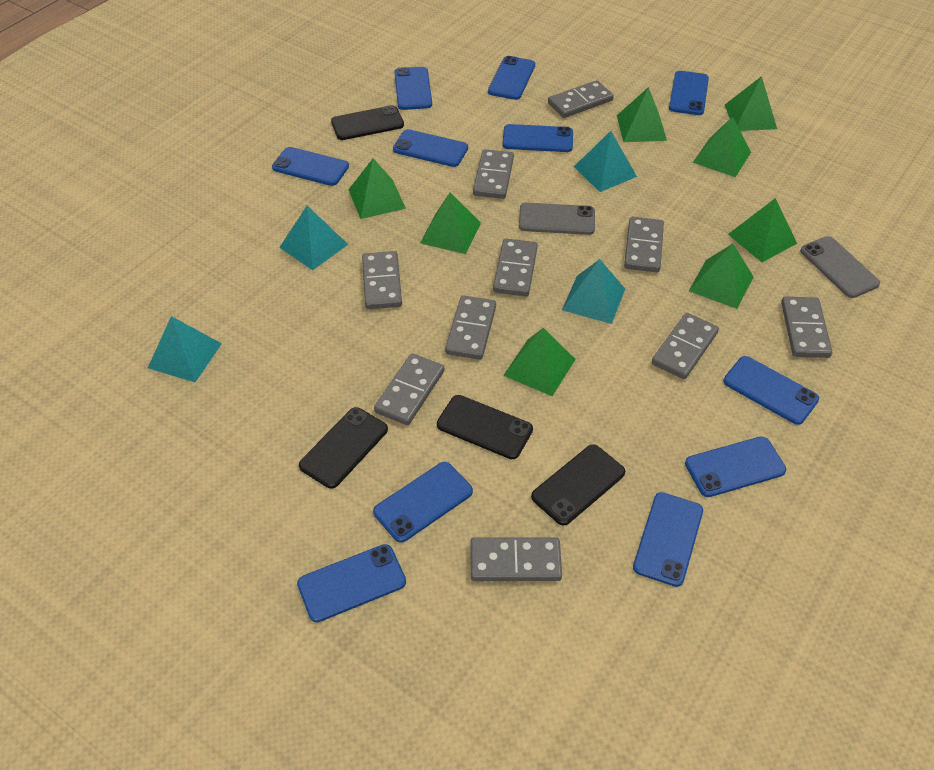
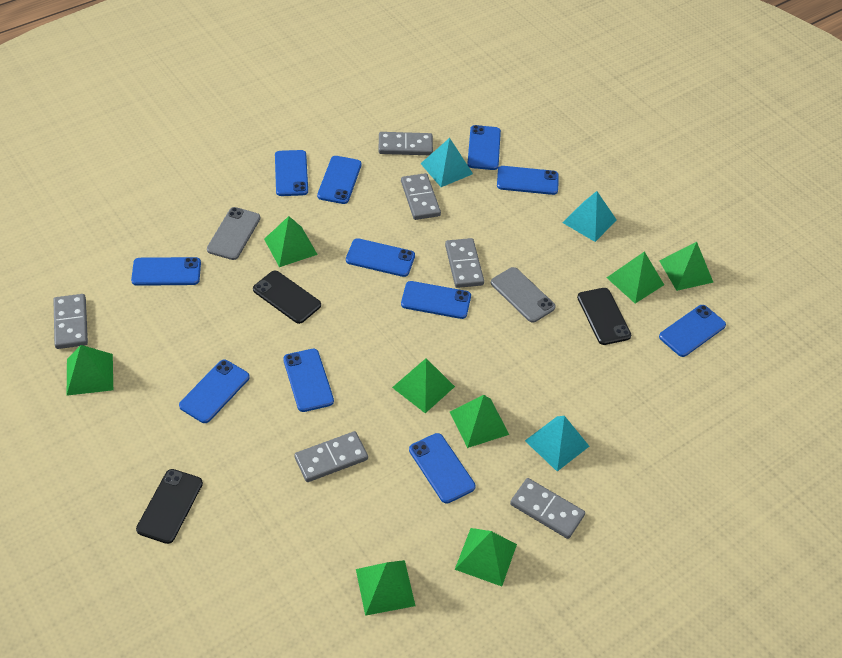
black phone: 4 -> 3
grey domino: 10 -> 6
turquoise pyramid: 4 -> 3

